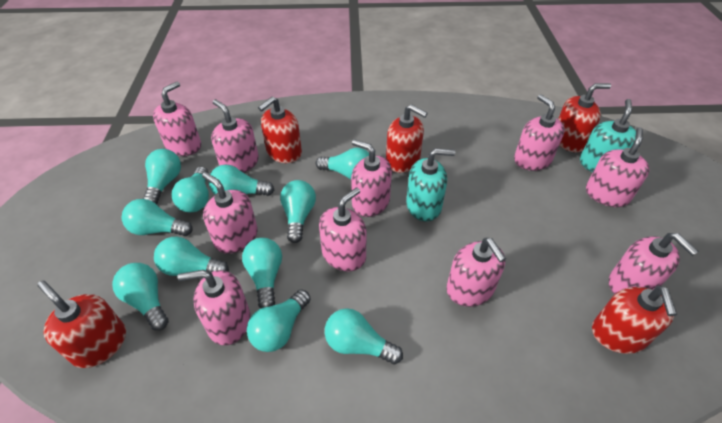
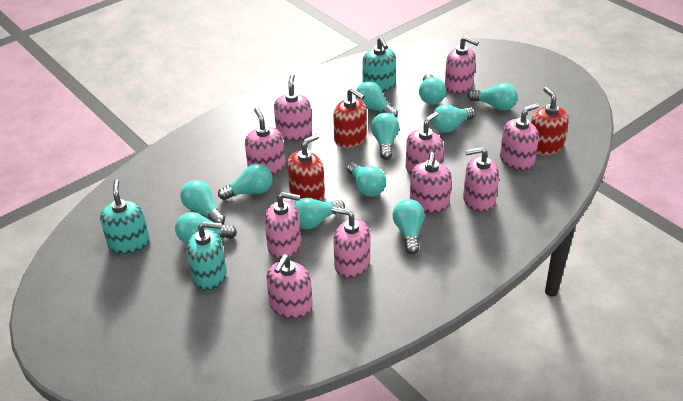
red soap dispenser: 5 -> 3
turquoise soap dispenser: 2 -> 3

